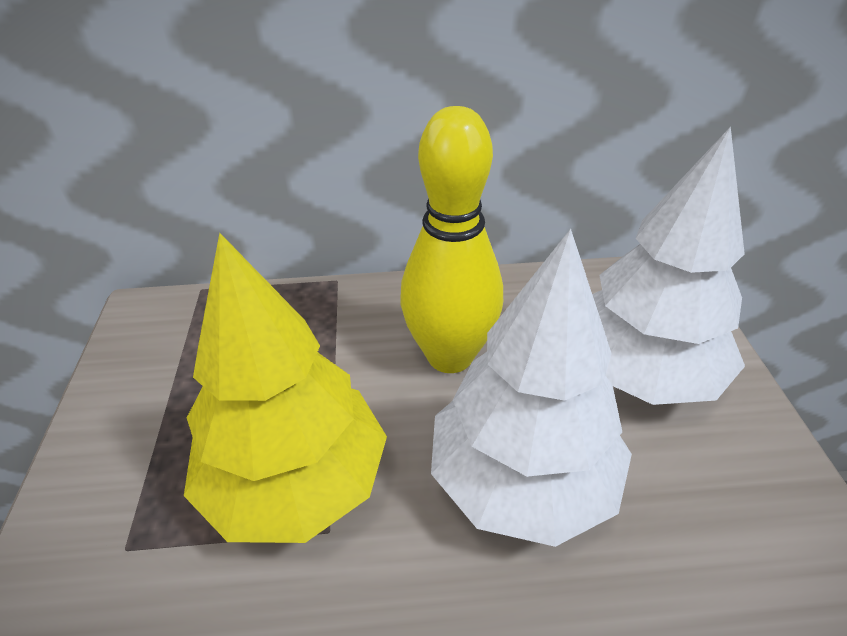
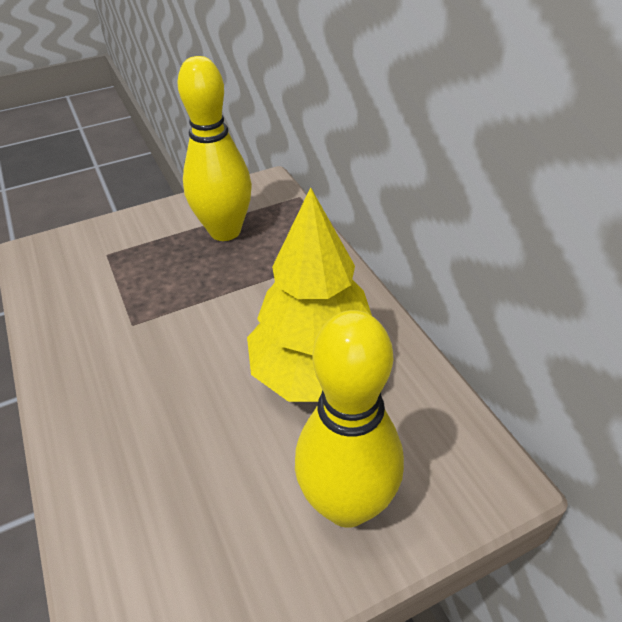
white tree: 2 -> 0
yellow bowling pin: 1 -> 2

